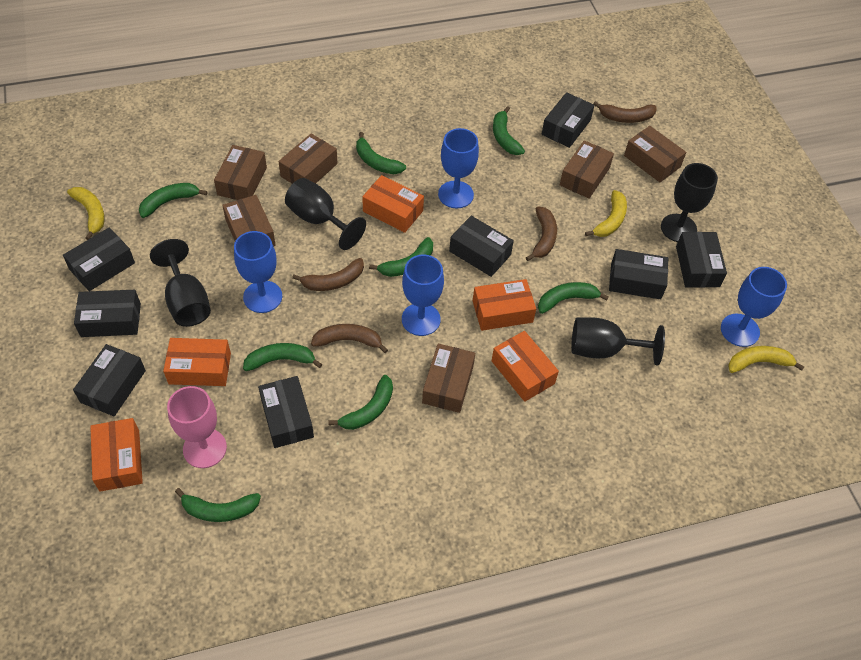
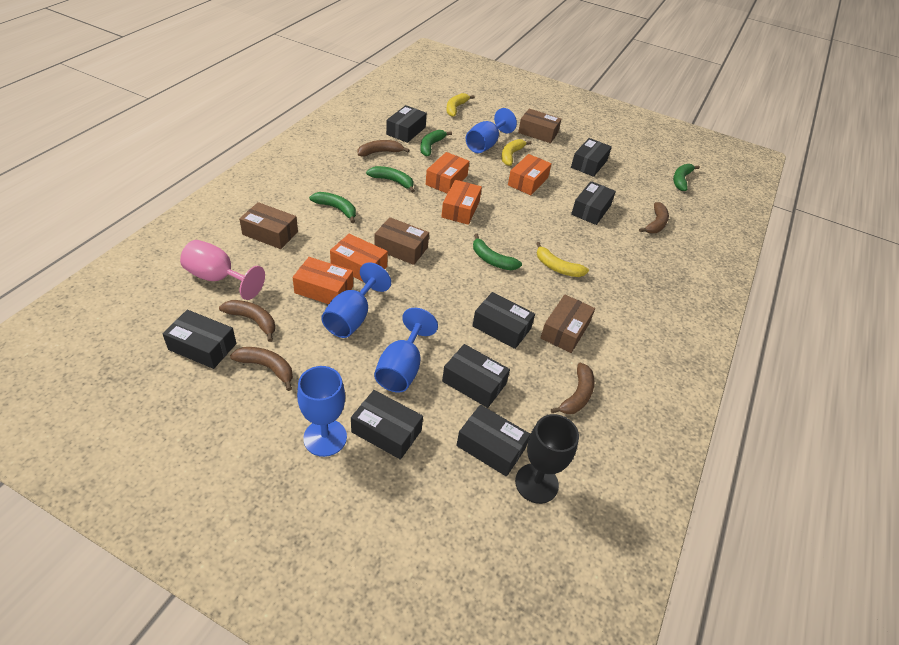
black goblet: 4 -> 1
brown banana: 4 -> 5
brown box: 6 -> 4
green banana: 8 -> 5

